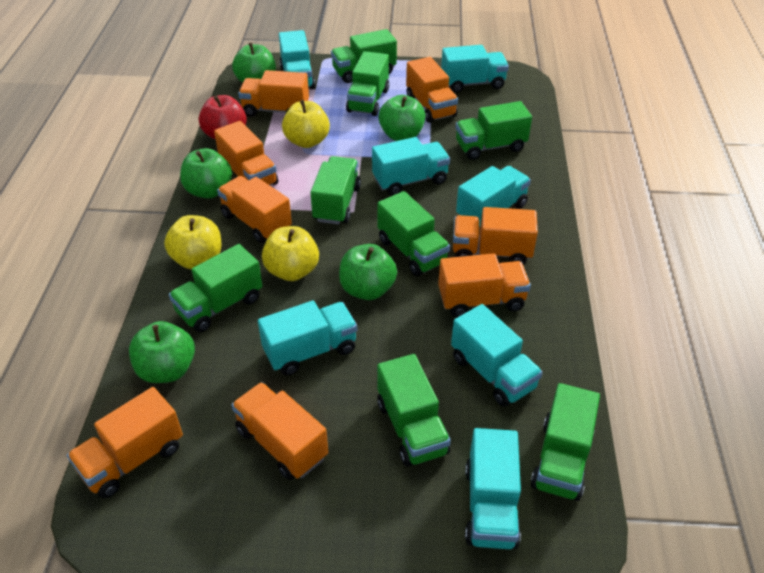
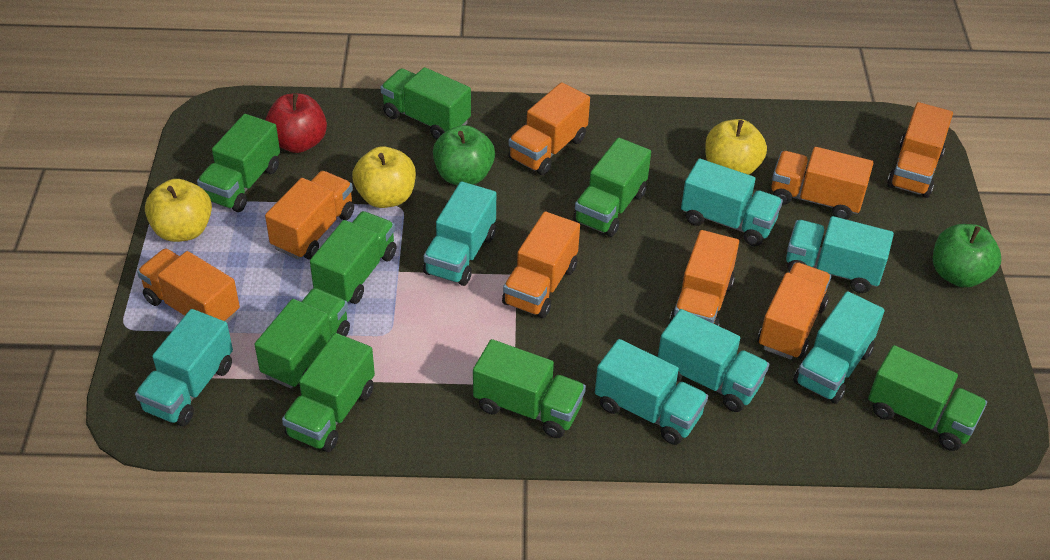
green apple: 5 -> 2

